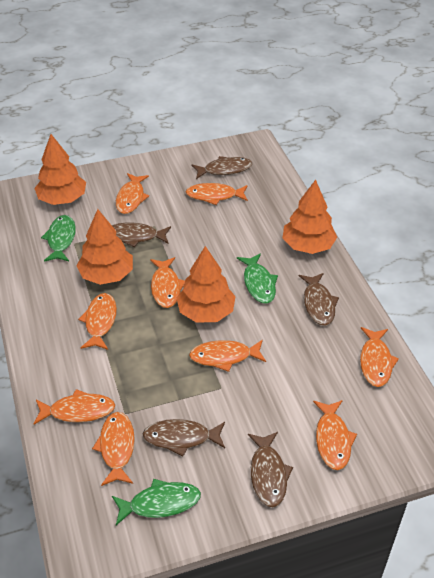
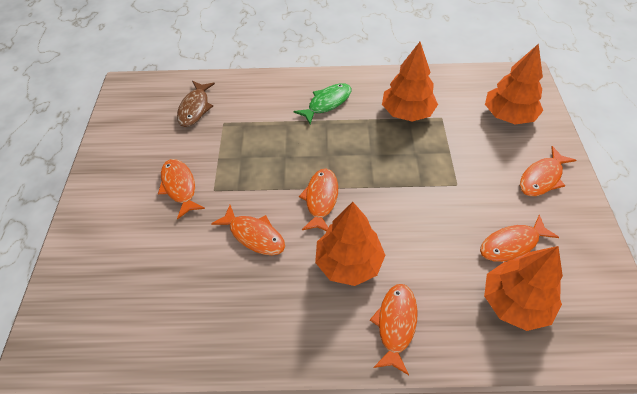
brown fish: 5 -> 1
green fish: 3 -> 1
orange fish: 9 -> 6

